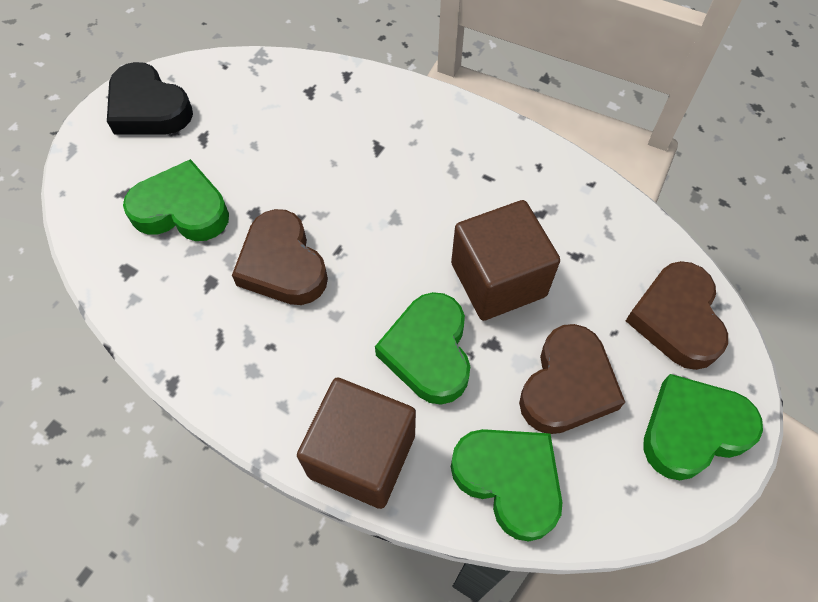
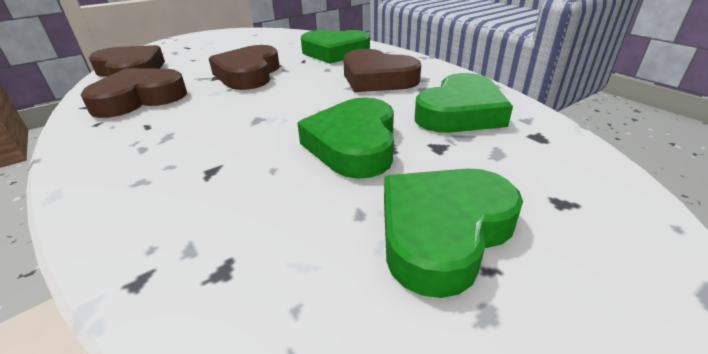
black heart: 1 -> 0
brown cube: 2 -> 0
brown heart: 3 -> 4

